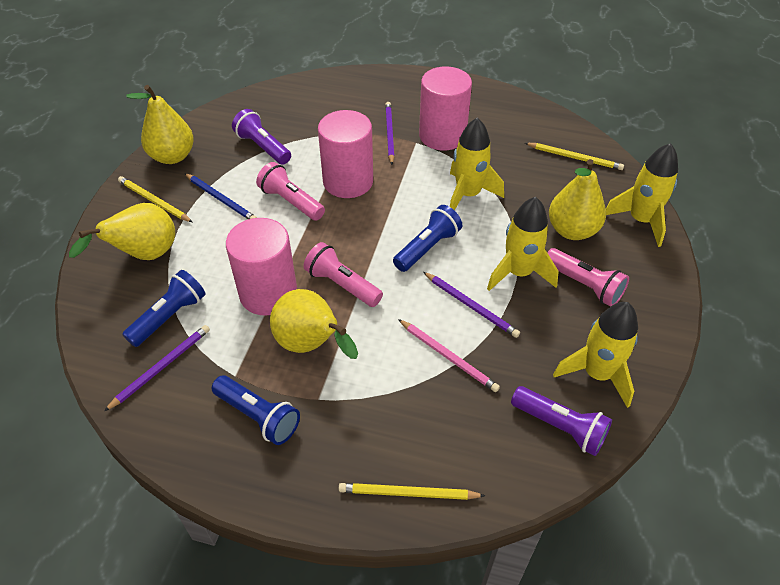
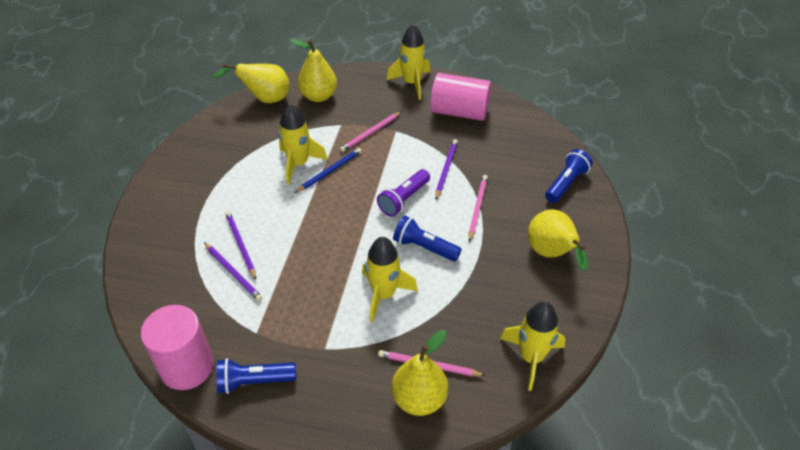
pink cylinder: 3 -> 2
pink flashlight: 3 -> 0
pink pencil: 1 -> 3
purple flashlight: 2 -> 1
yellow pencil: 3 -> 0

